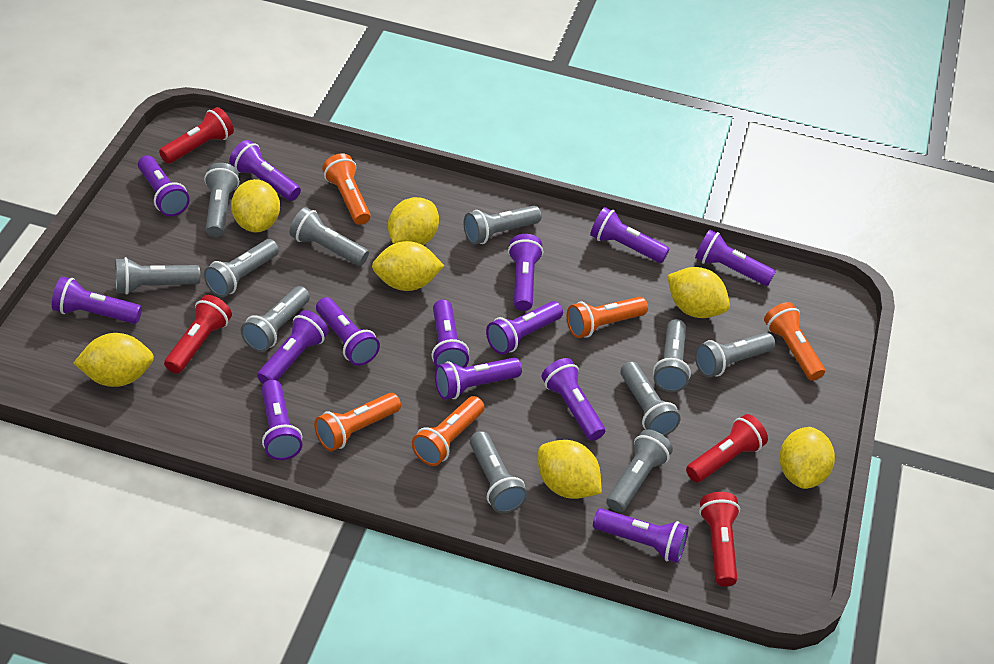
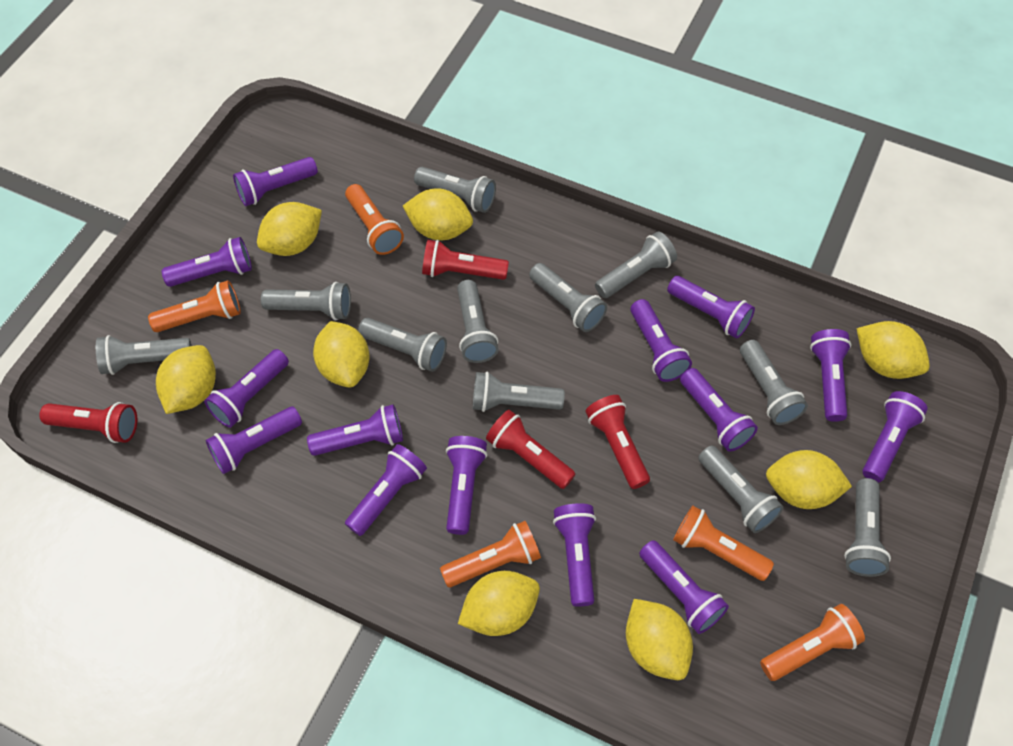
yellow lemon: 7 -> 8

